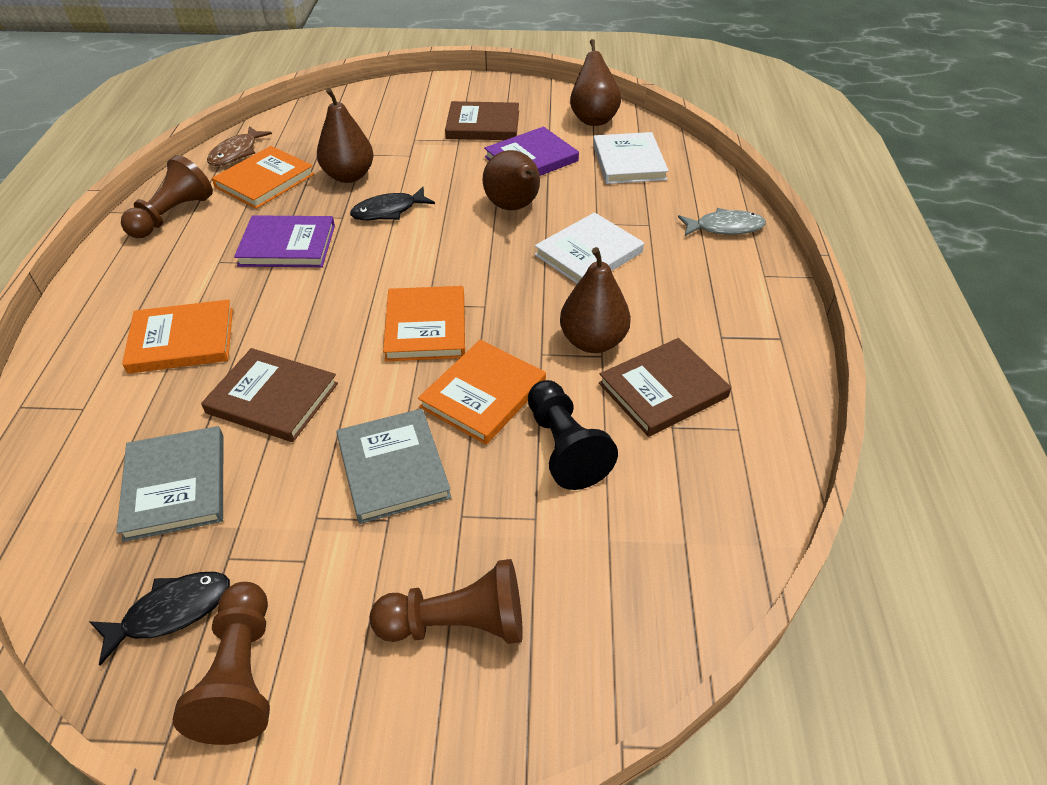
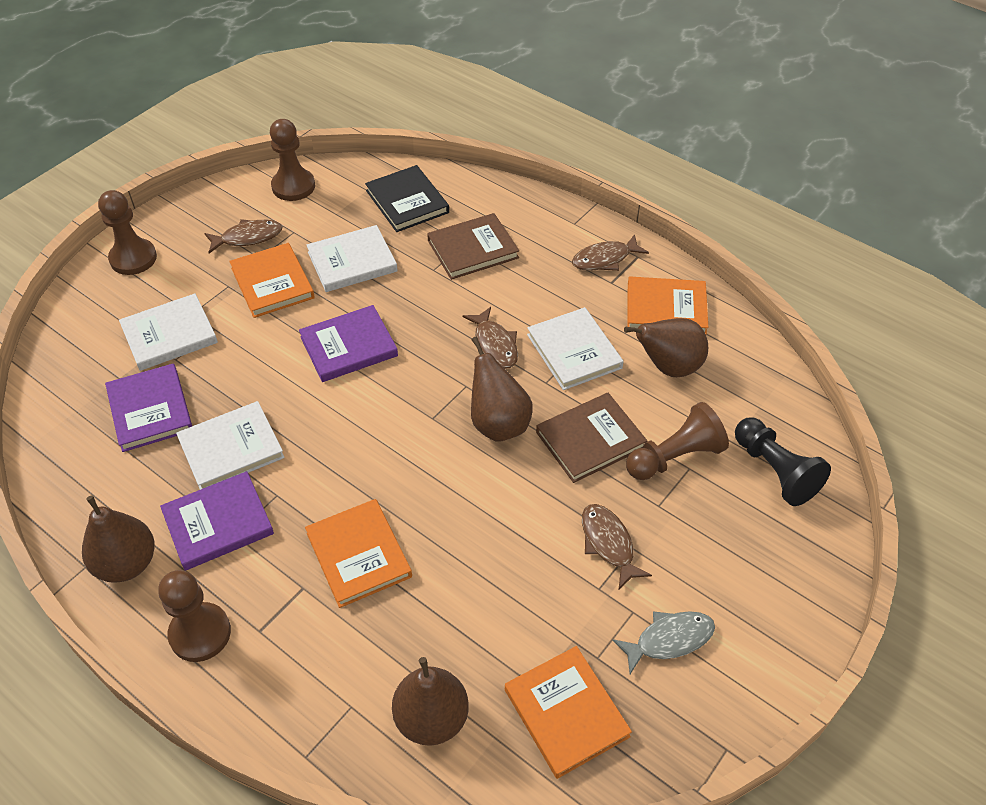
black book: 0 -> 1
black fish: 2 -> 0
brown book: 3 -> 2
brown fish: 1 -> 4
brown pawn: 3 -> 4
grey book: 2 -> 0
purple book: 2 -> 3
white book: 2 -> 4

